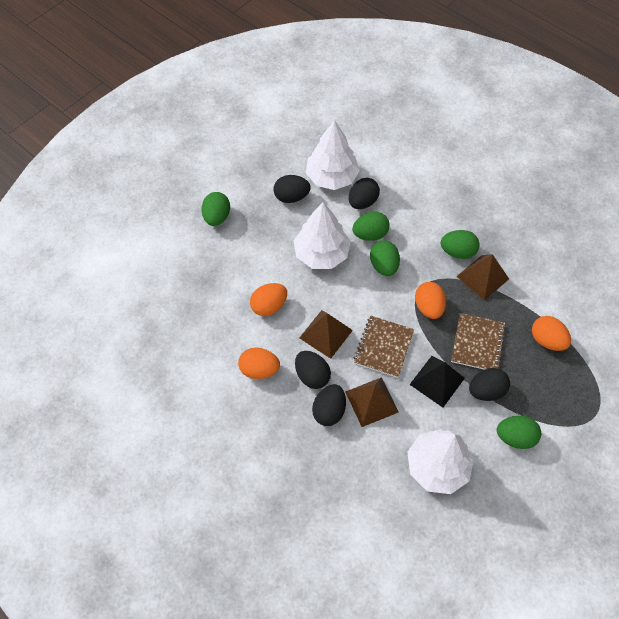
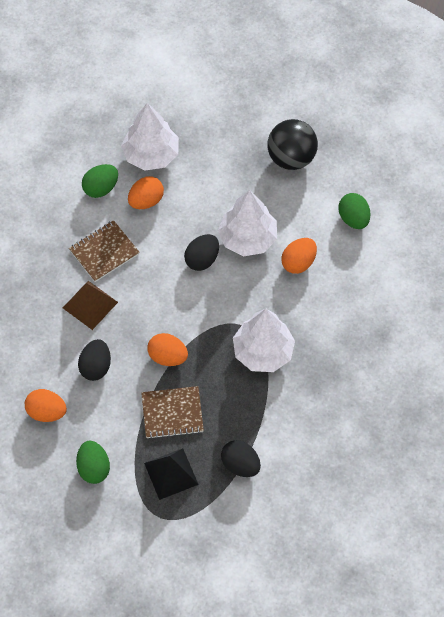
black ball: 0 -> 1
black egg: 5 -> 3
brown pyramid: 3 -> 1
green egg: 5 -> 3

